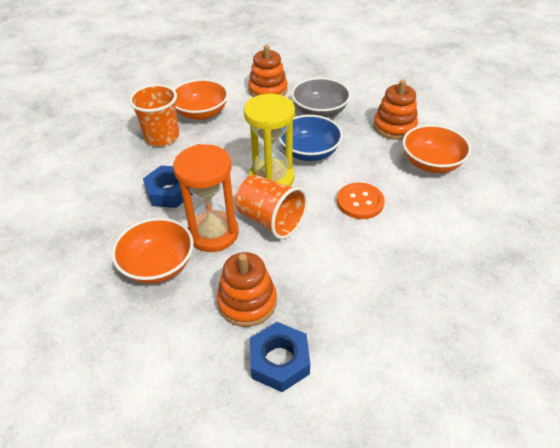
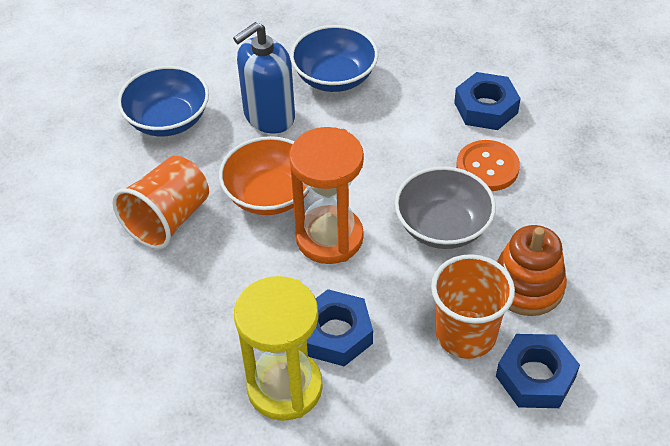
blue bowl: 1 -> 2
blue nut: 2 -> 3
blue soap dispenser: 0 -> 1
orange bowl: 3 -> 1
orange stacking toy: 3 -> 1

